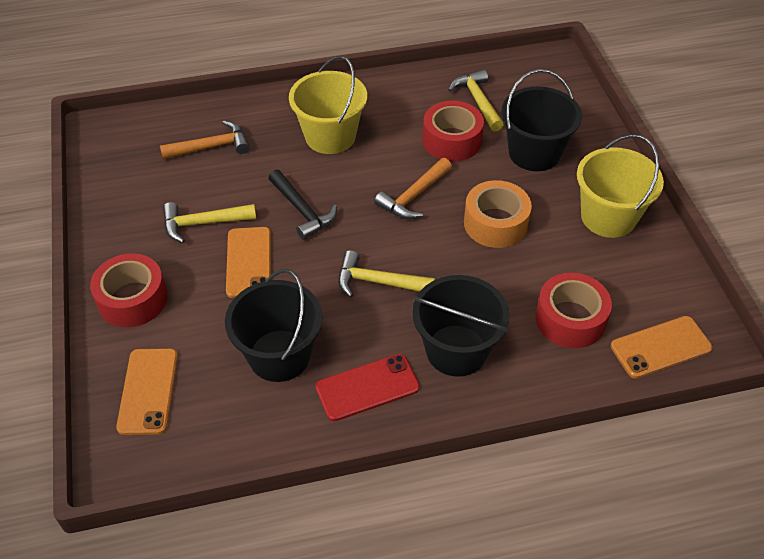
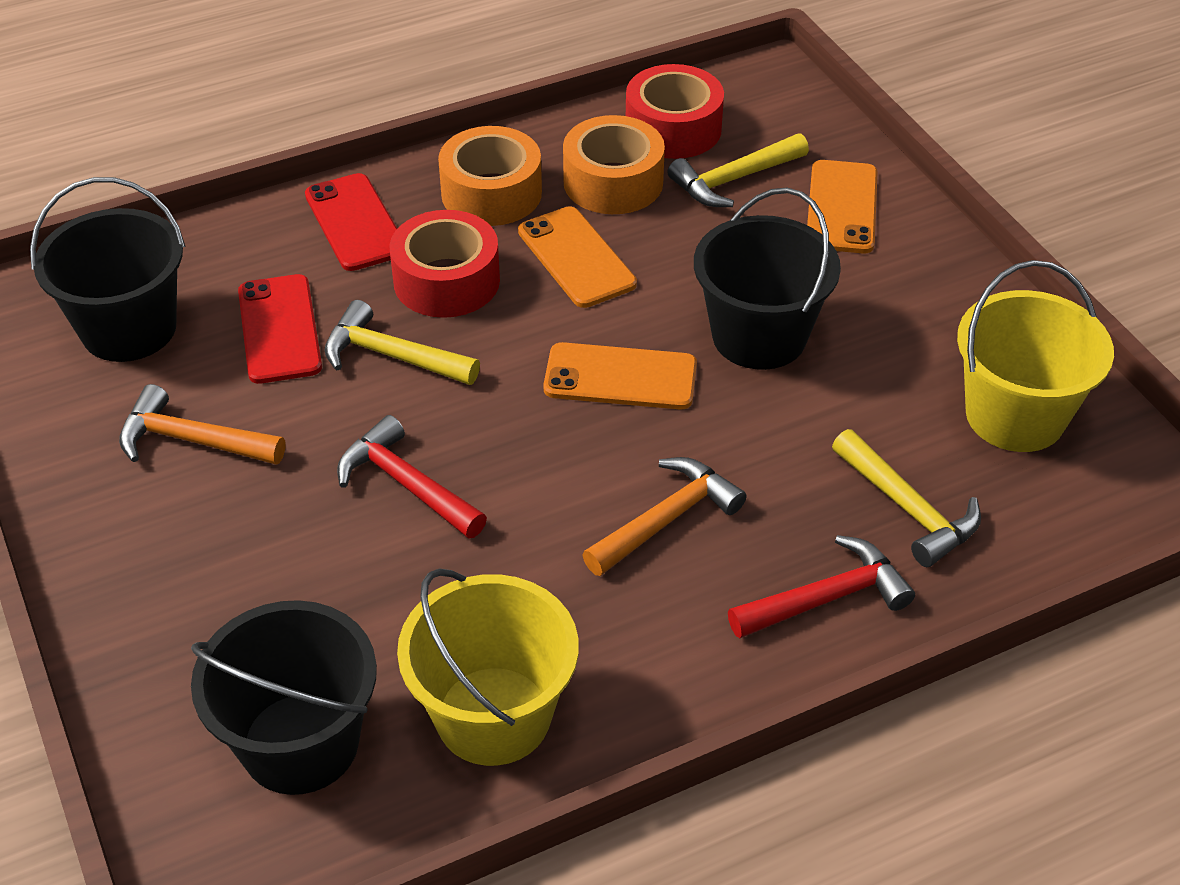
black hammer: 1 -> 0
orange tape: 1 -> 2
red hammer: 0 -> 2
red phone: 1 -> 2
red tape: 3 -> 2

